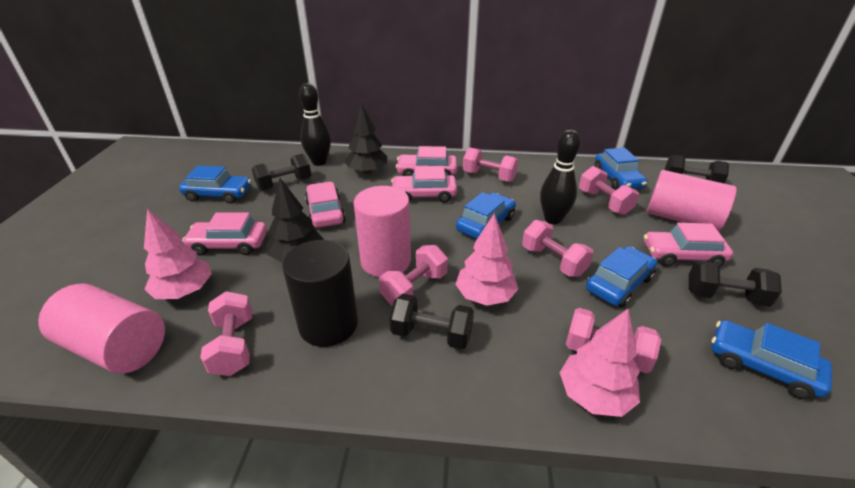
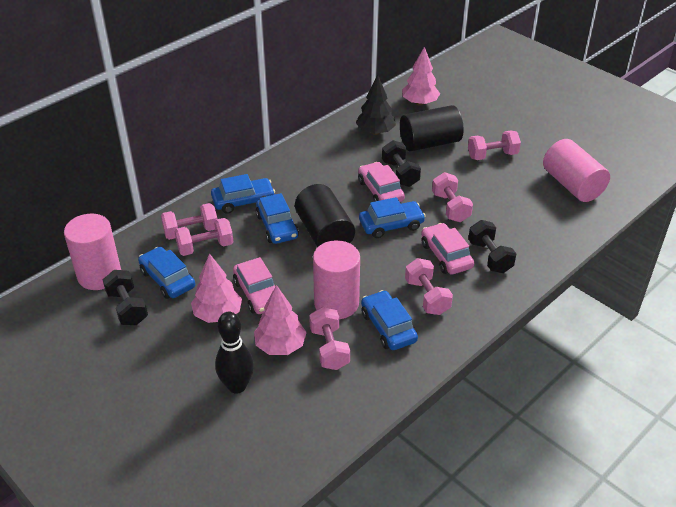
black bowling pin: 2 -> 1
black cylinder: 1 -> 2
black dumbbell: 4 -> 3
black tree: 2 -> 1
pink car: 5 -> 3

